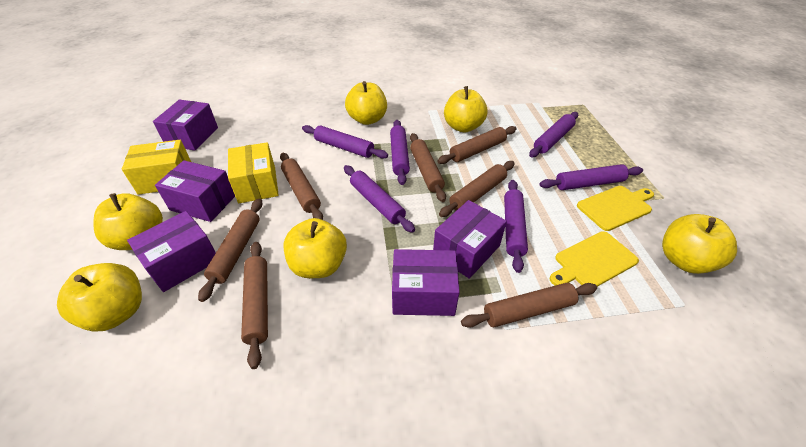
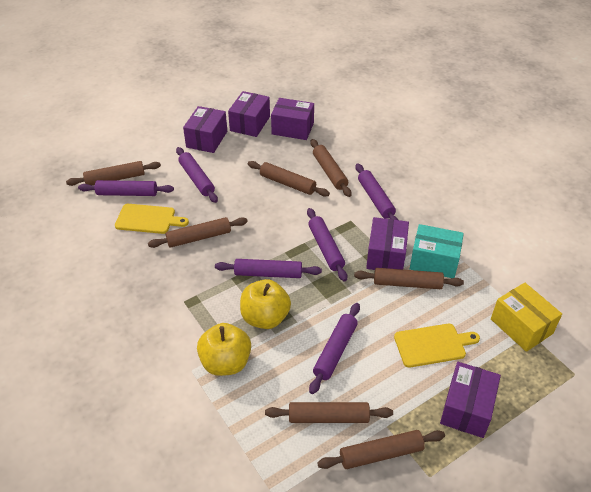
turquoise box: 0 -> 1
yellow apple: 6 -> 2
yellow box: 2 -> 1

